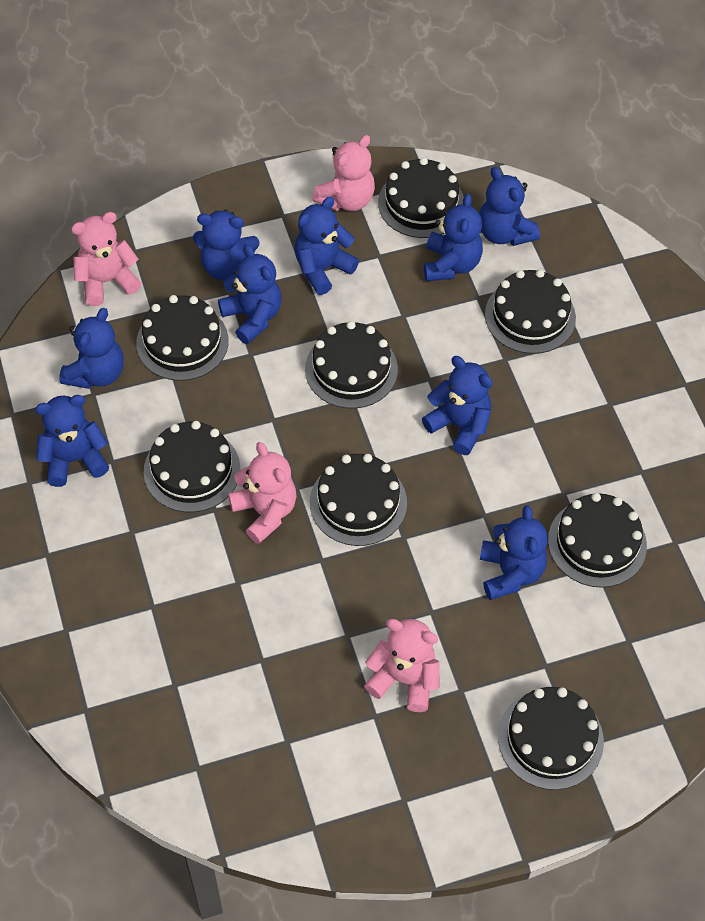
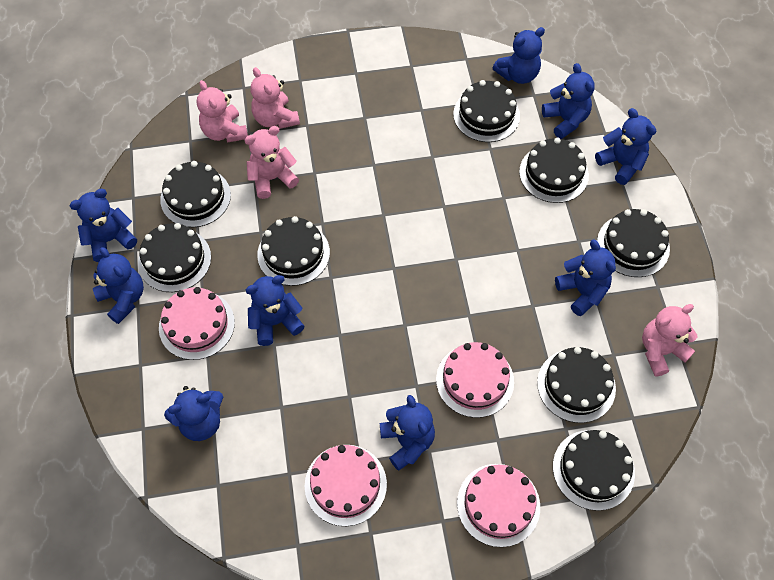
pink cake: 0 -> 4

